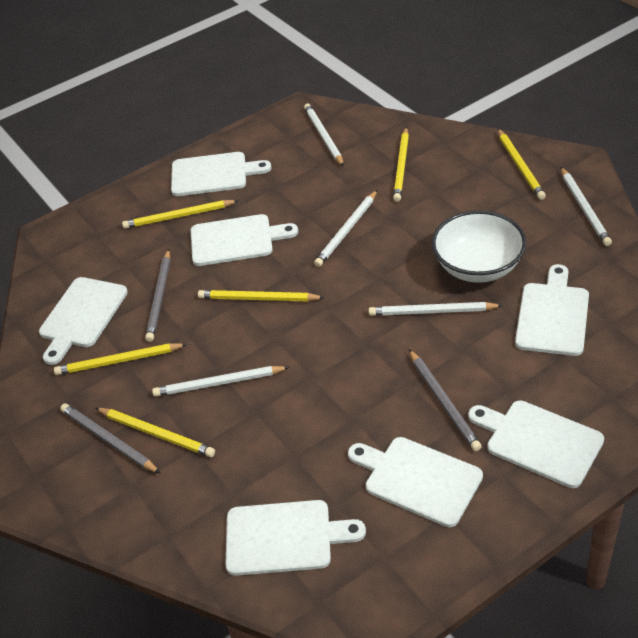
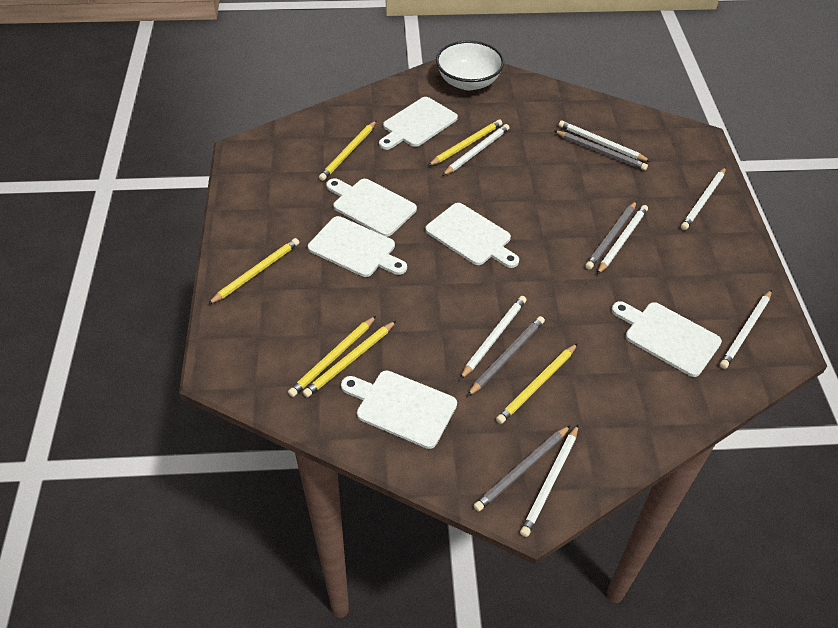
grey pencil: 3 -> 4
white cutting board: 7 -> 6
white pencil: 5 -> 7

